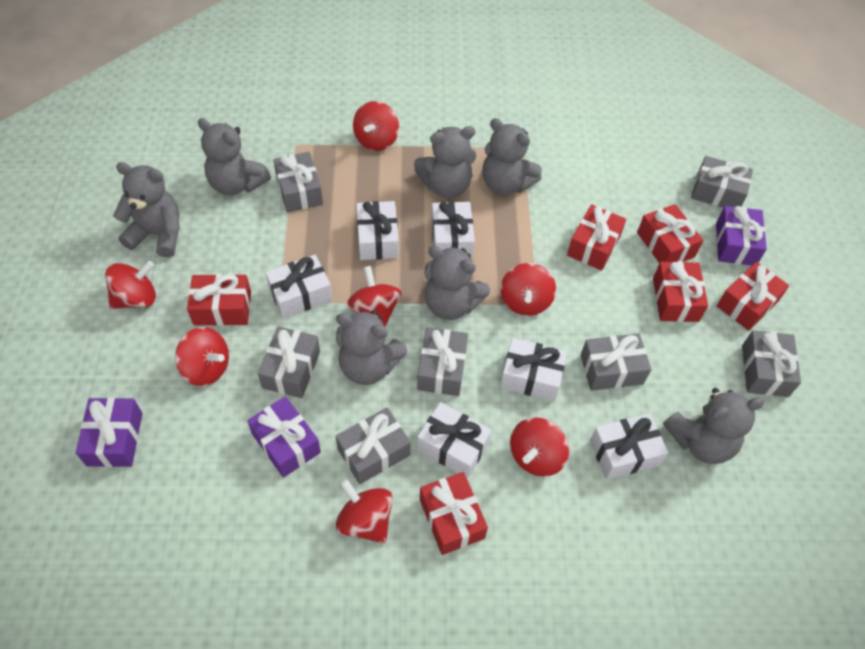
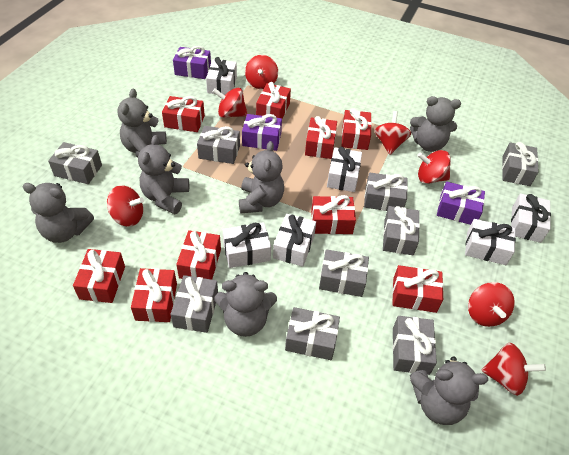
grey gift: 7 -> 9
red gift: 6 -> 9

